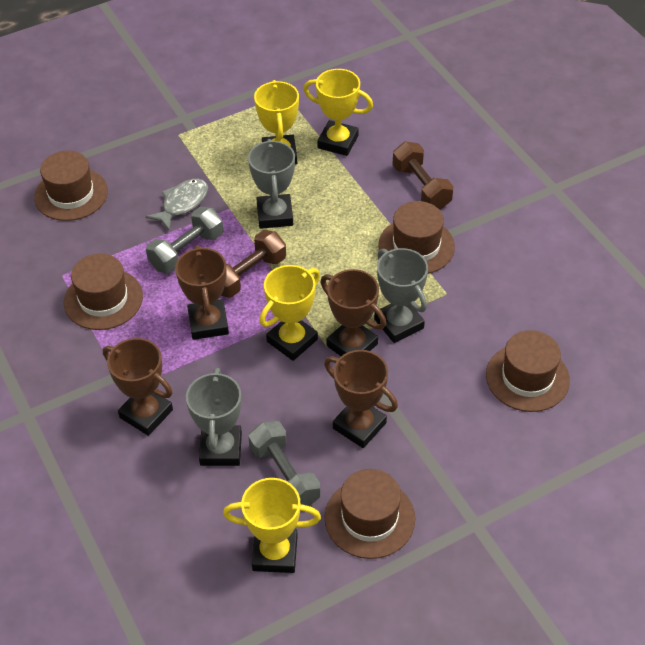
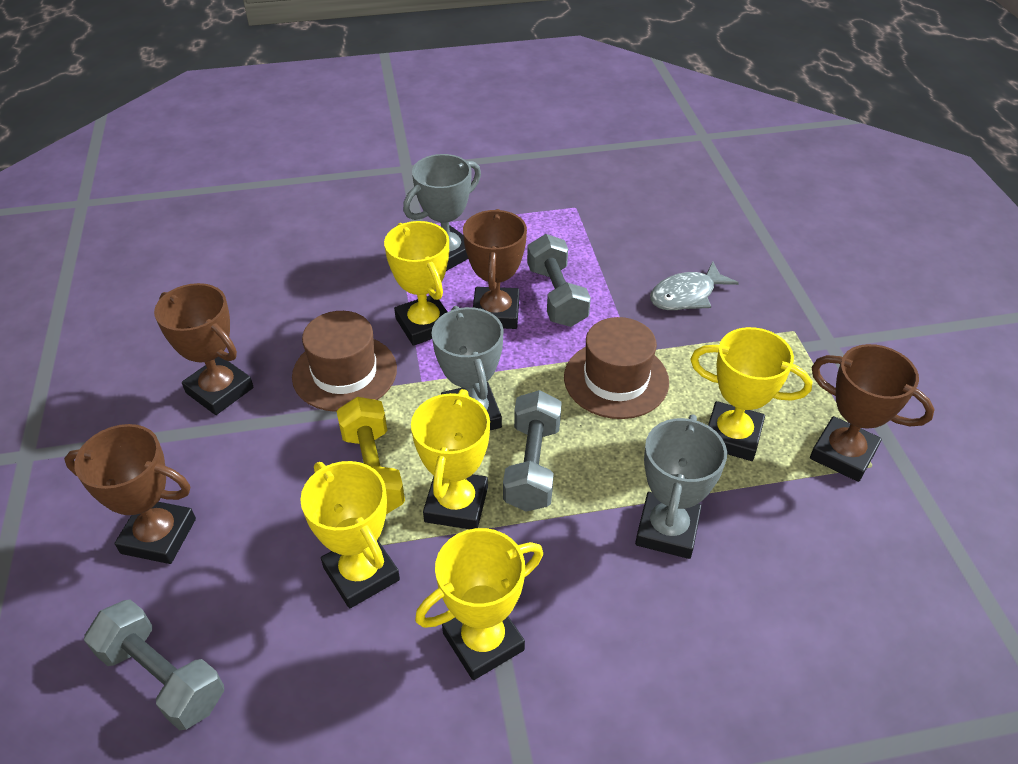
brown dumbbell: 2 -> 0
brown hat: 5 -> 2
grey dumbbell: 2 -> 3
yellow dumbbell: 0 -> 1
yellow trophy: 4 -> 5

